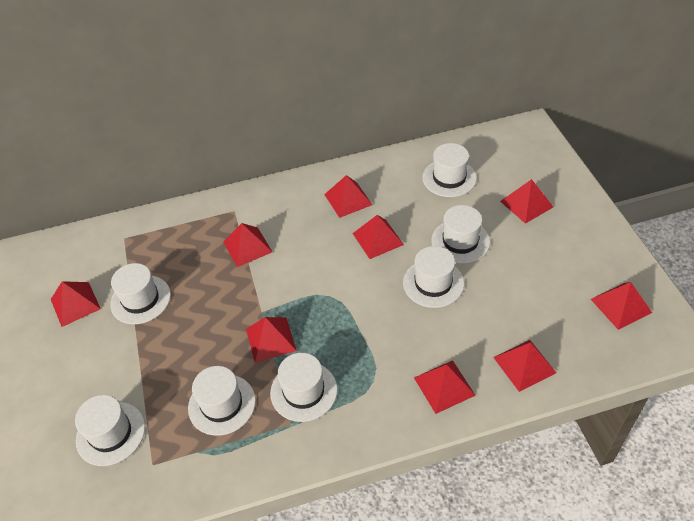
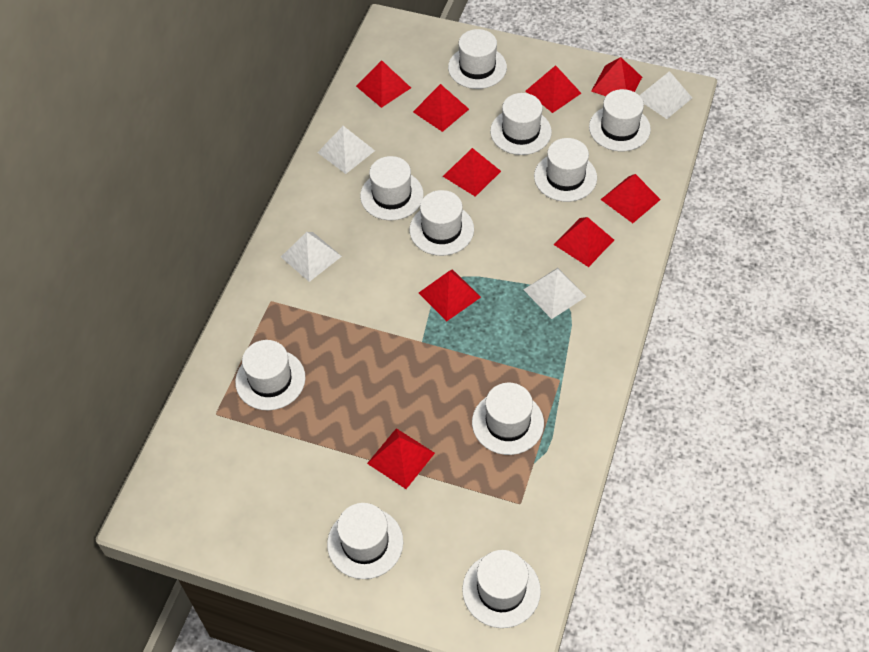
white hat: 7 -> 10
white pyramid: 0 -> 4

